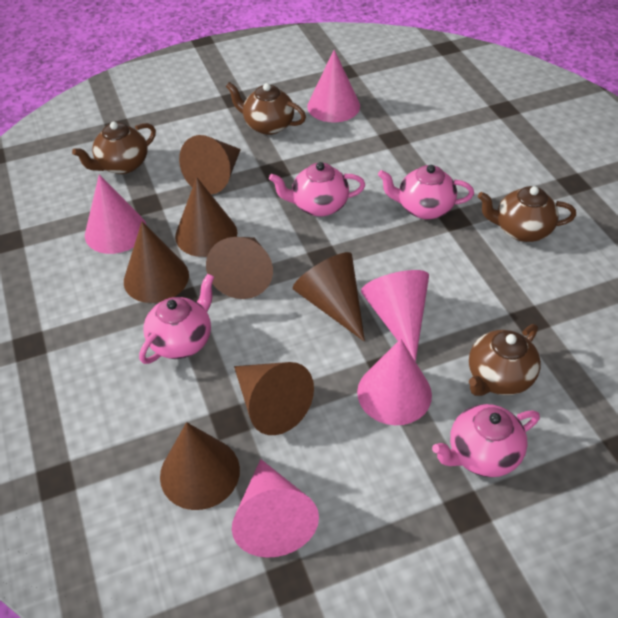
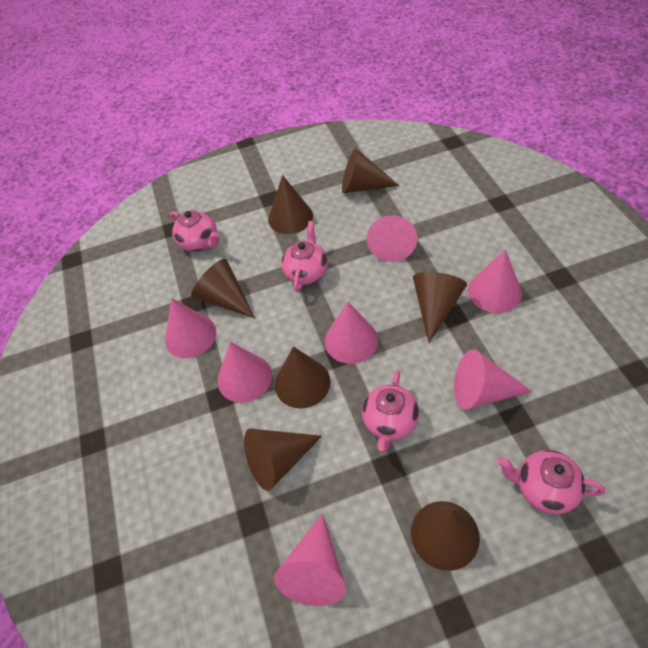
brown teapot: 4 -> 0
pink cone: 5 -> 7

